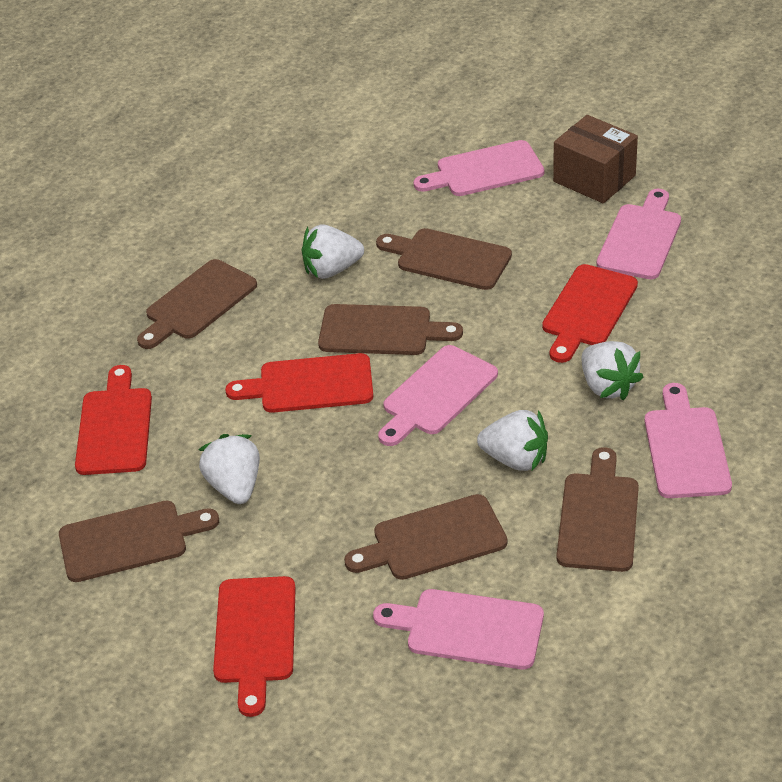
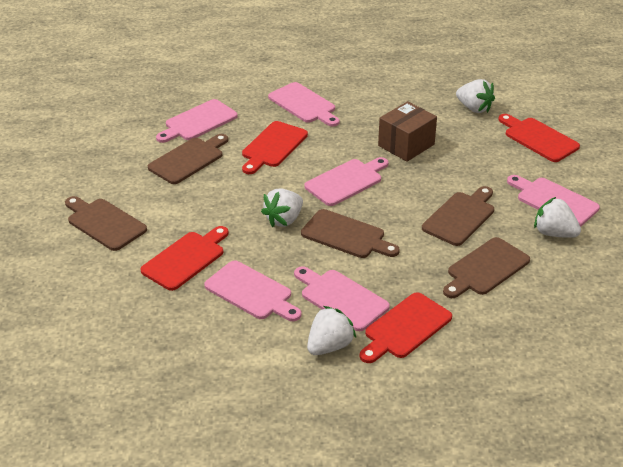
brown cutting board: 6 -> 5
pink cutting board: 5 -> 6

